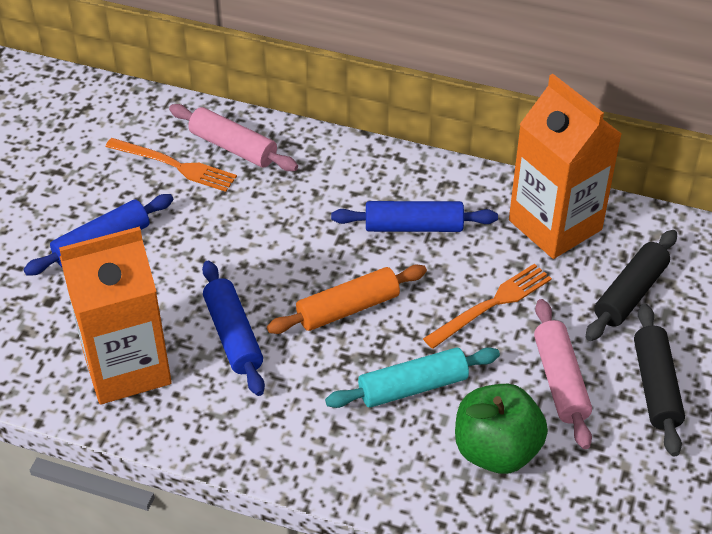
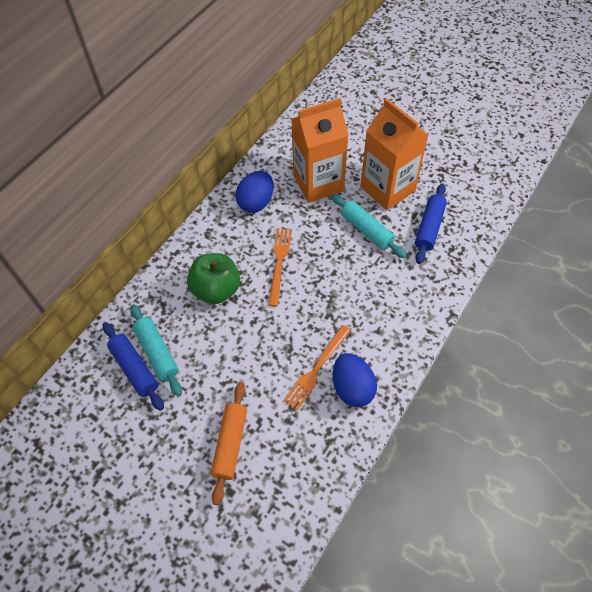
black rolling pin: 2 -> 0
blue egg: 0 -> 2
blue rolling pin: 3 -> 2
pink rolling pin: 2 -> 0
turquoise rolling pin: 1 -> 2

